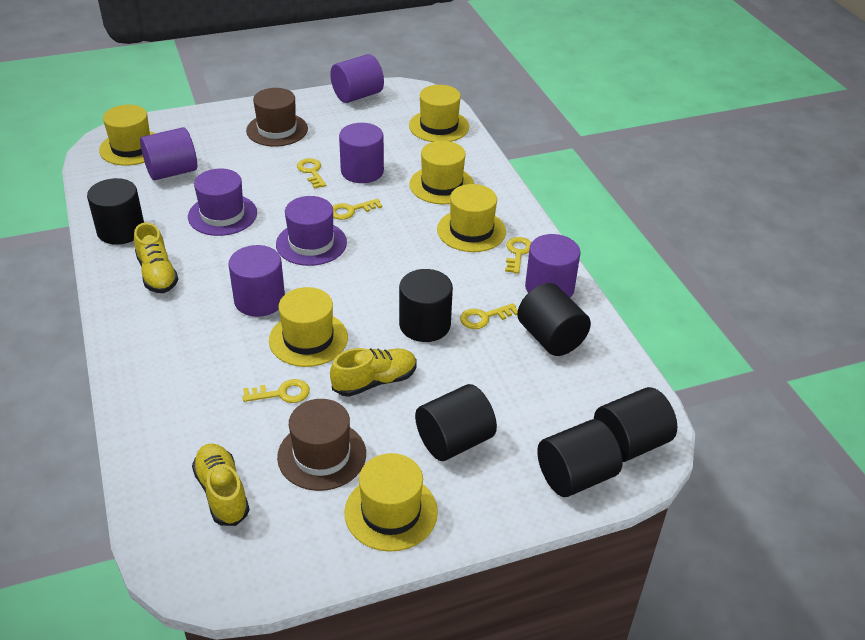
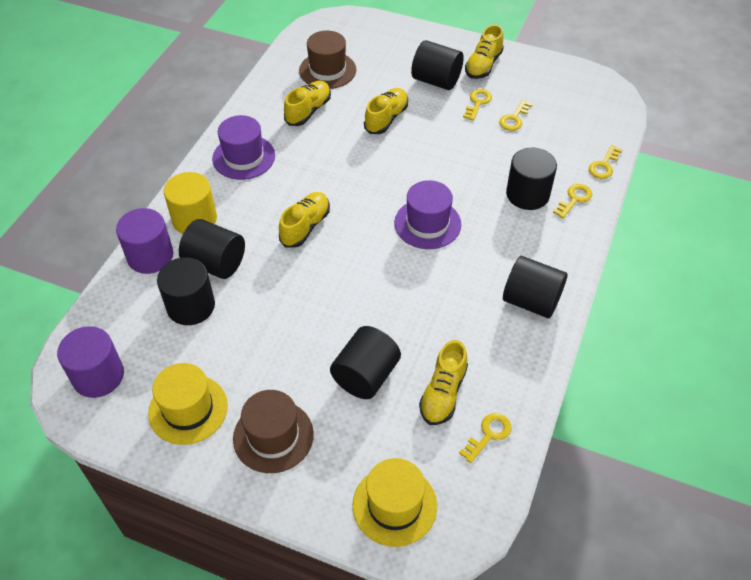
purple cylinder: 5 -> 2
yellow cylinder: 0 -> 1
yellow hat: 6 -> 2
yellow shoe: 3 -> 5

